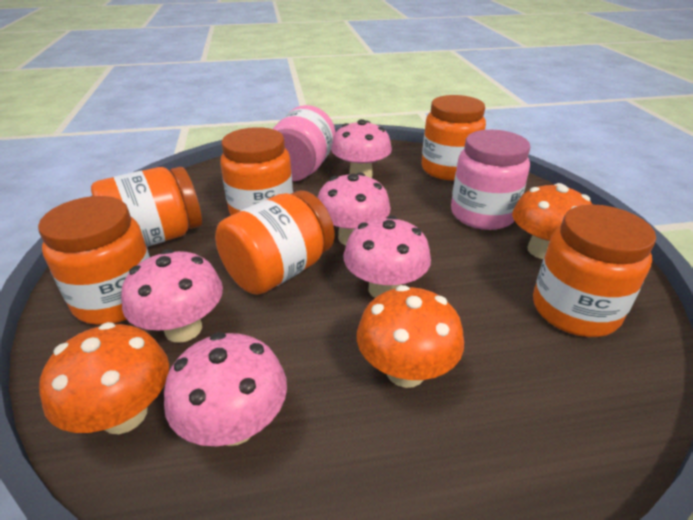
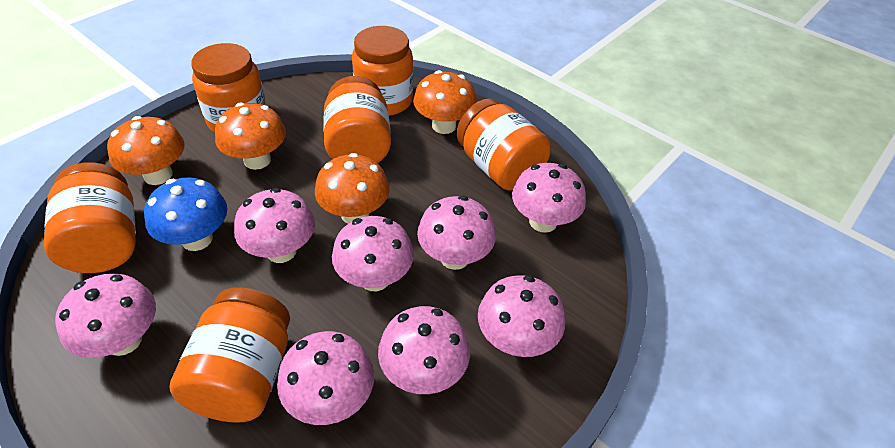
blue mushroom: 0 -> 1
orange mushroom: 3 -> 4
pink jar: 2 -> 0
pink mushroom: 5 -> 8

